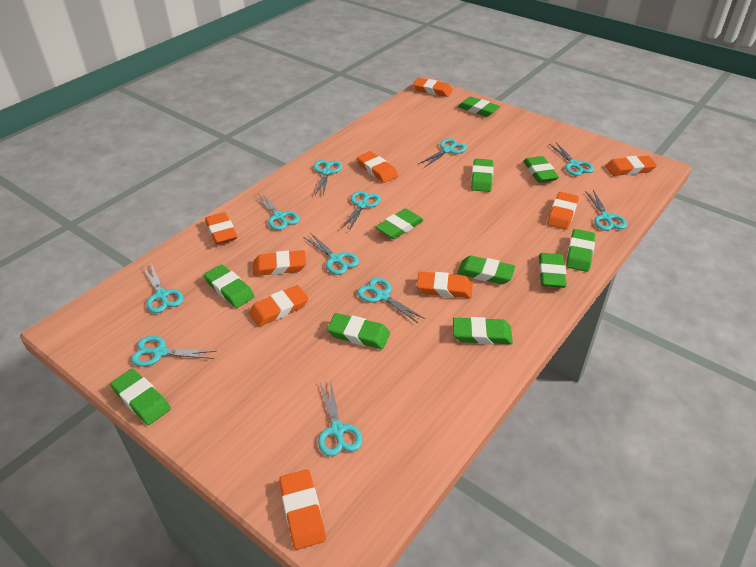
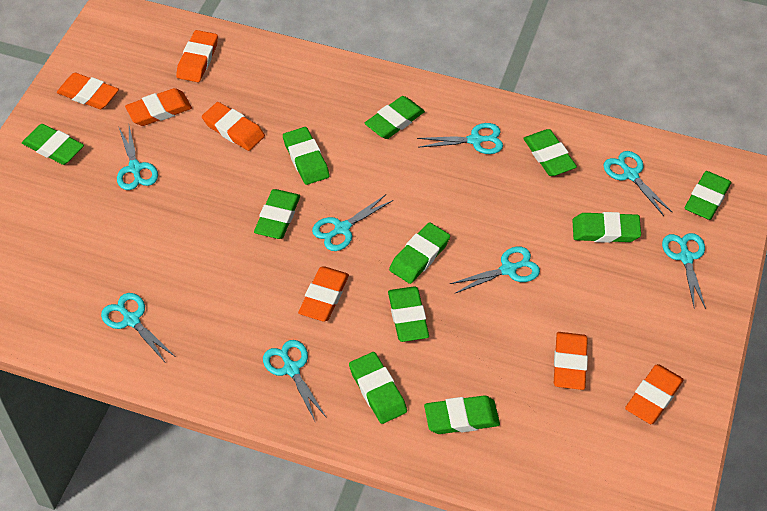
orange eraser: 9 -> 7
turquoise scissors: 11 -> 8

